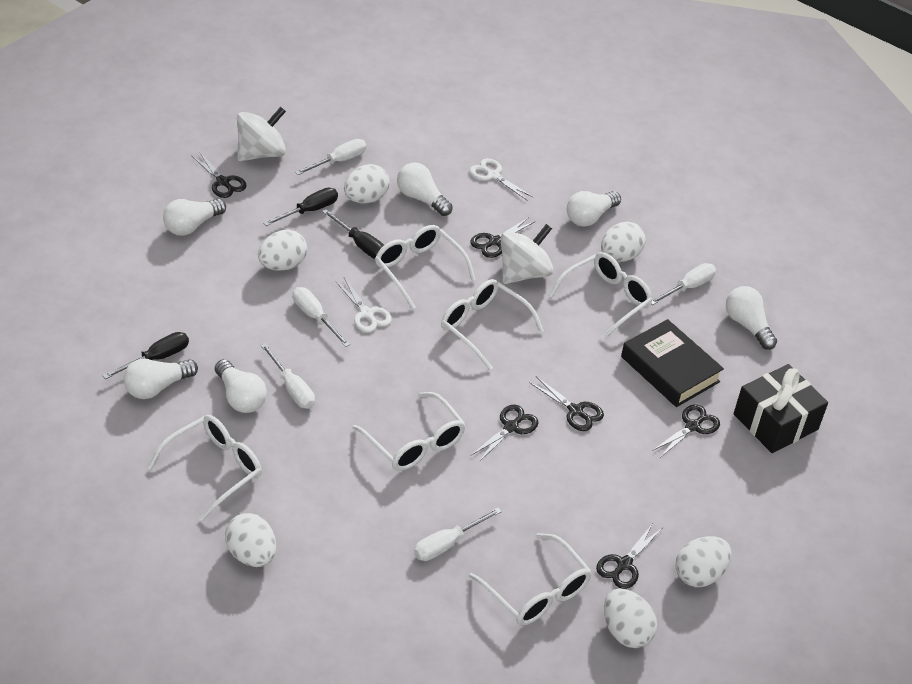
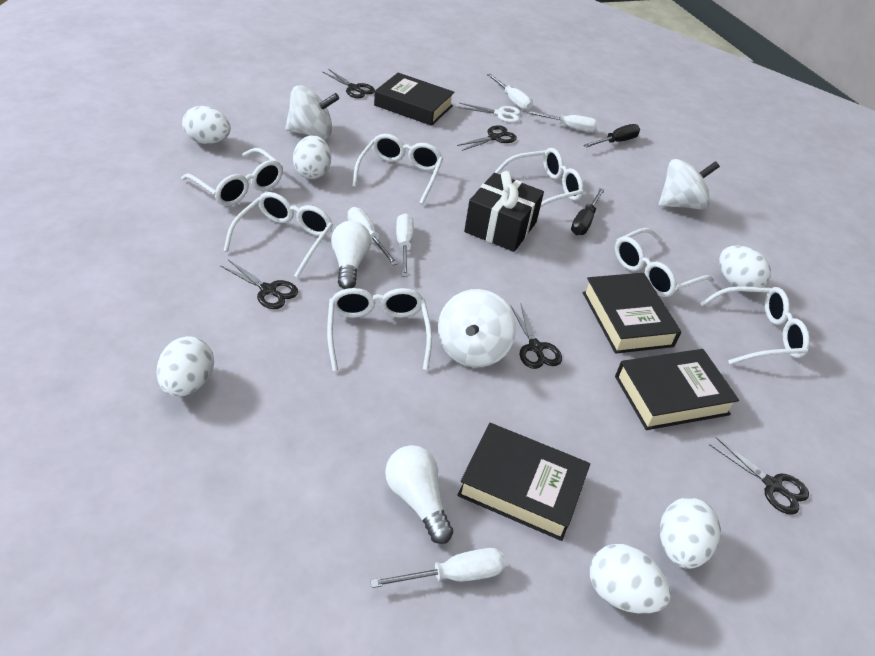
black book: 1 -> 4
black scissors: 6 -> 5
black screwdriver: 3 -> 2
white glasses: 6 -> 7
white light bulb: 6 -> 2
white scissors: 2 -> 1
white spinning top: 2 -> 3

